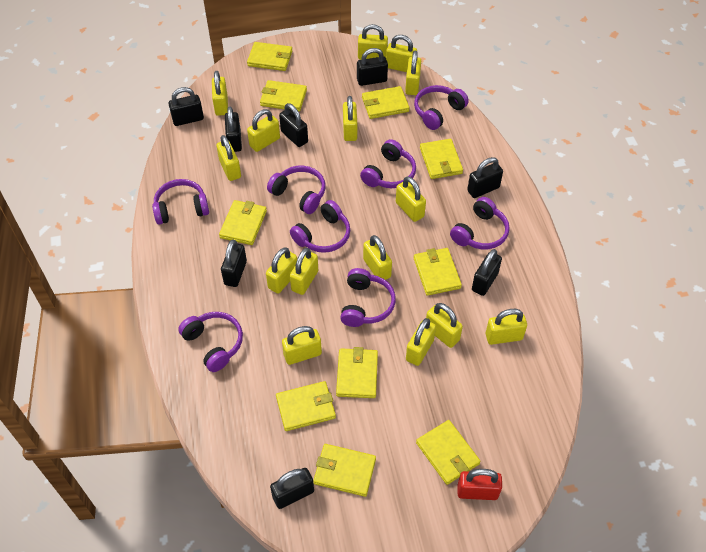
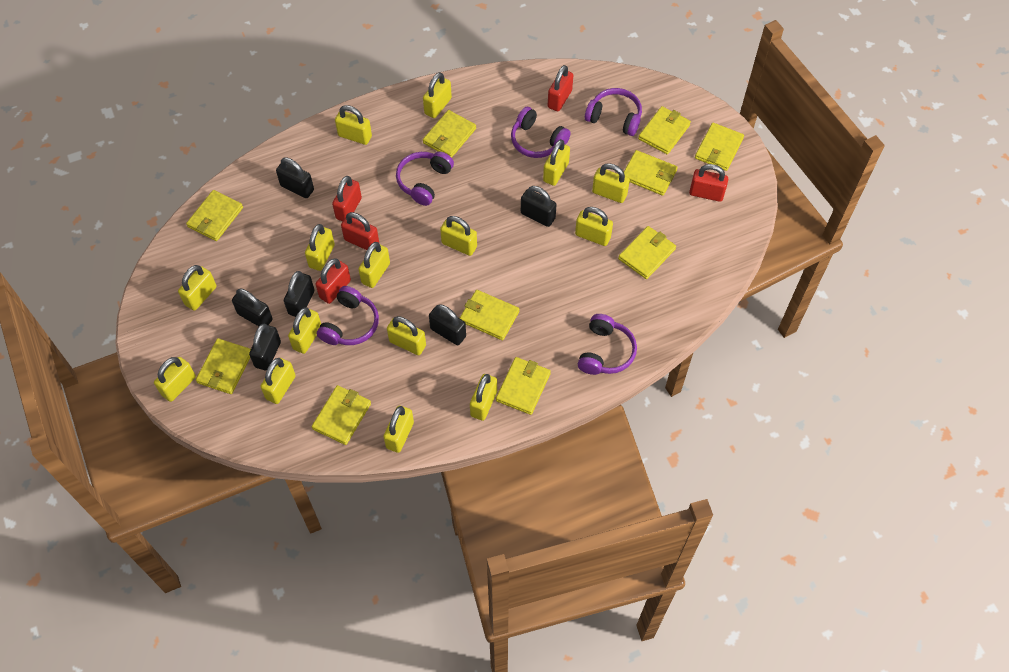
black padlock: 8 -> 6
purple headphones: 8 -> 5
red padlock: 1 -> 5

